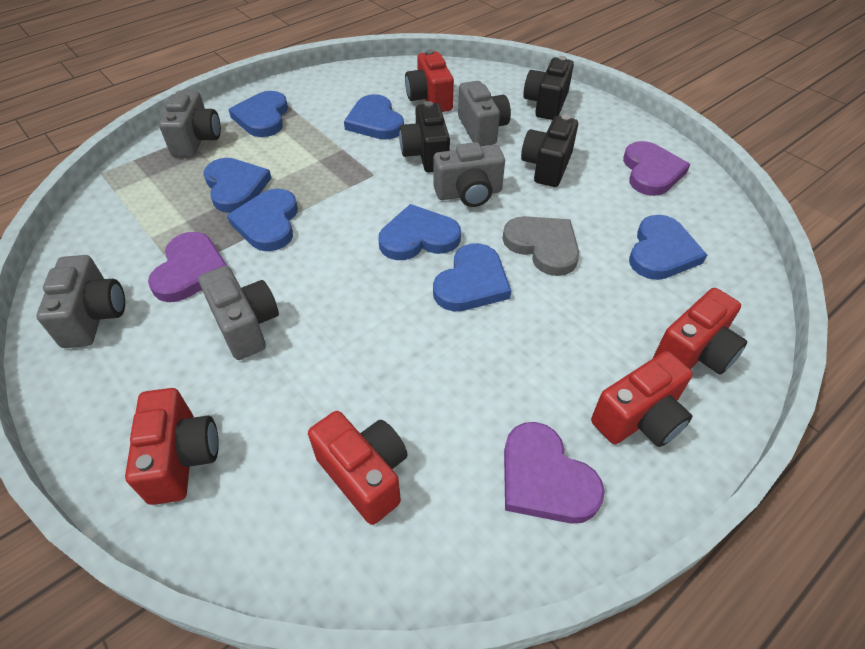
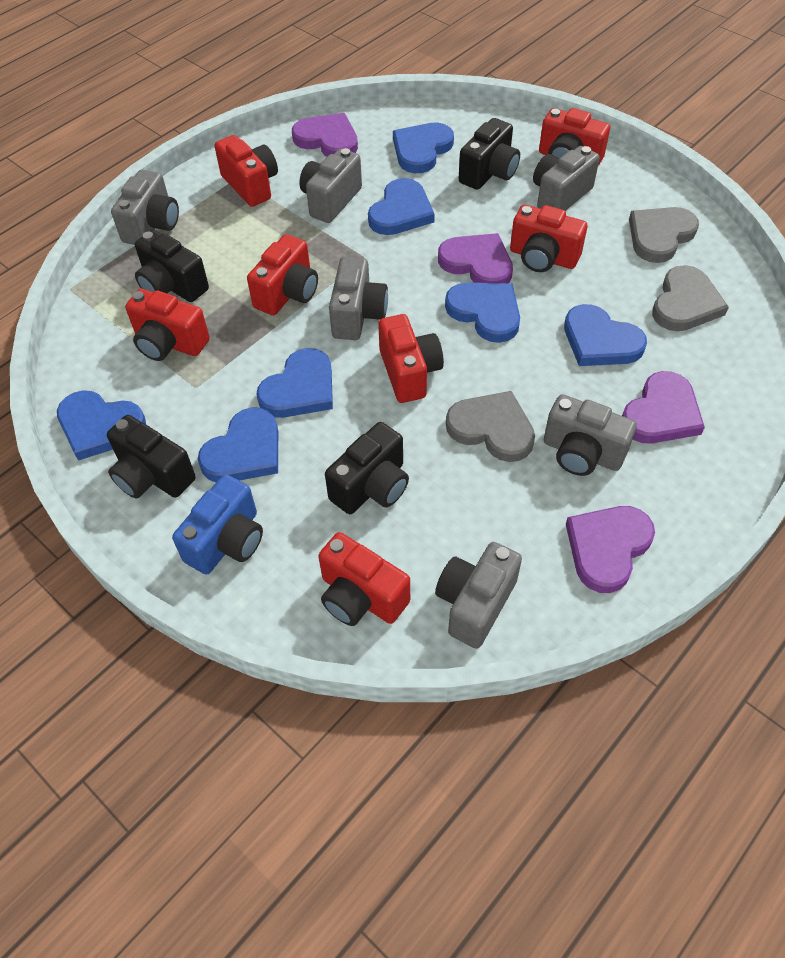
black camera: 3 -> 4
blue camera: 0 -> 1
grey camera: 5 -> 6
grey heart: 1 -> 3
purple heart: 3 -> 4
red camera: 5 -> 7

